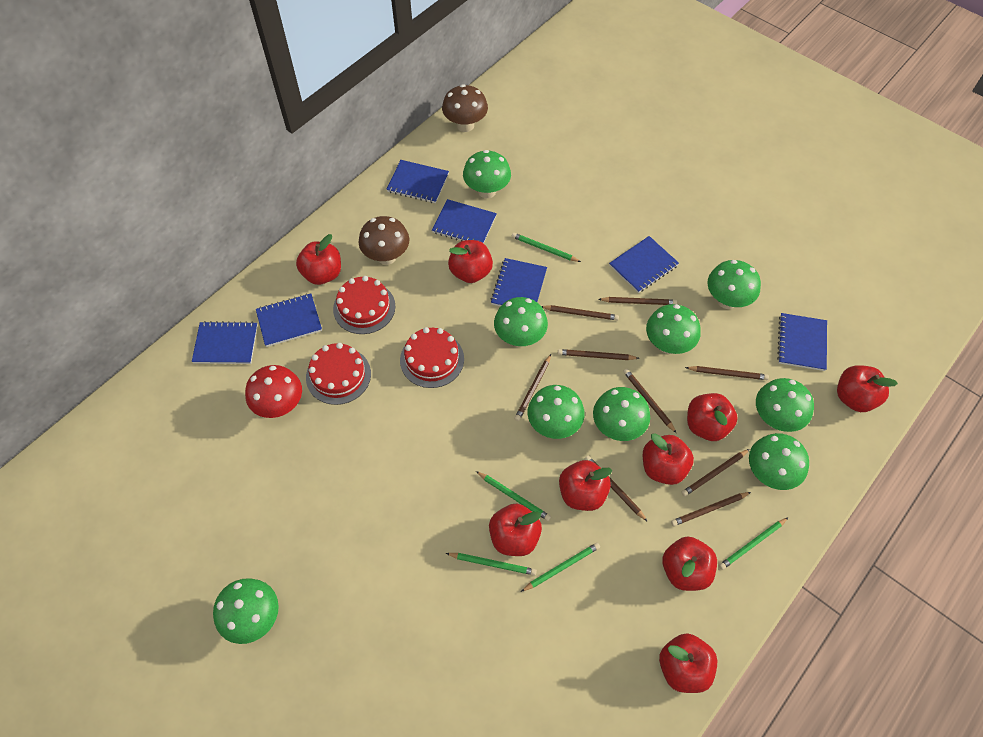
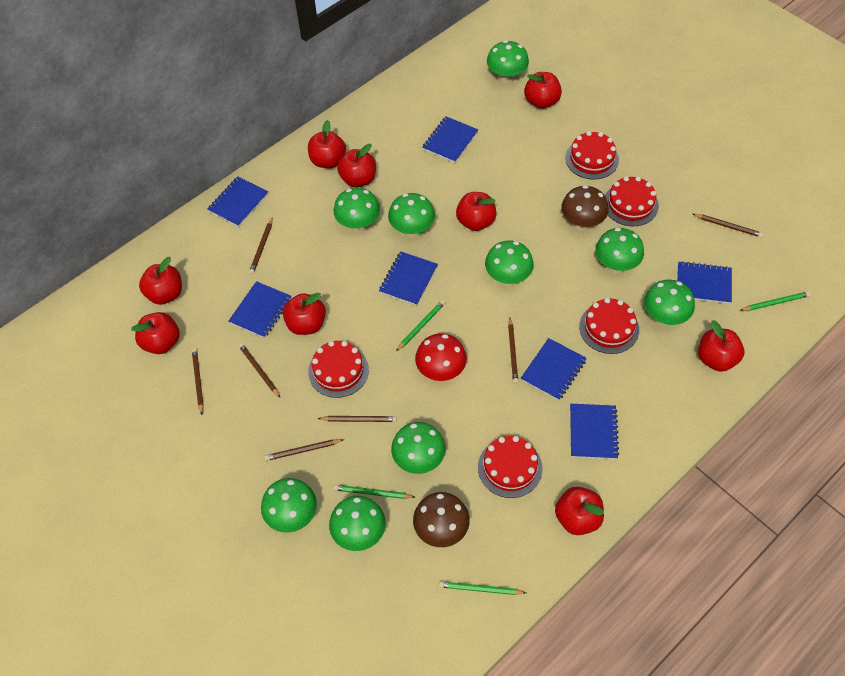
brown pencil: 9 -> 7
green pencil: 5 -> 4
red cake: 3 -> 5

